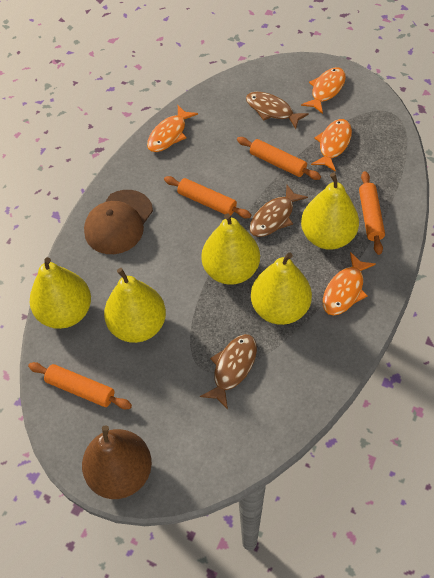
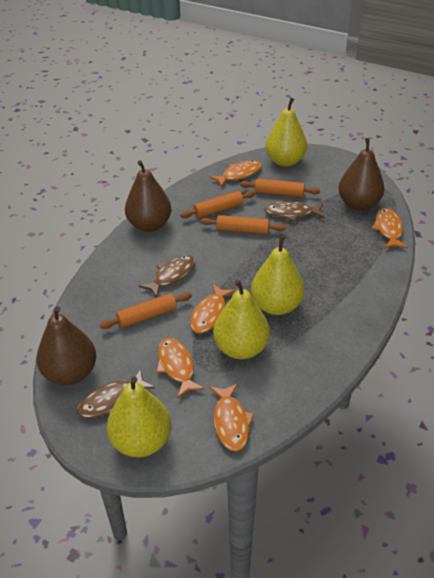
brown cap: 1 -> 0
brown pear: 1 -> 3
orange fish: 4 -> 5
yellow pear: 5 -> 4

